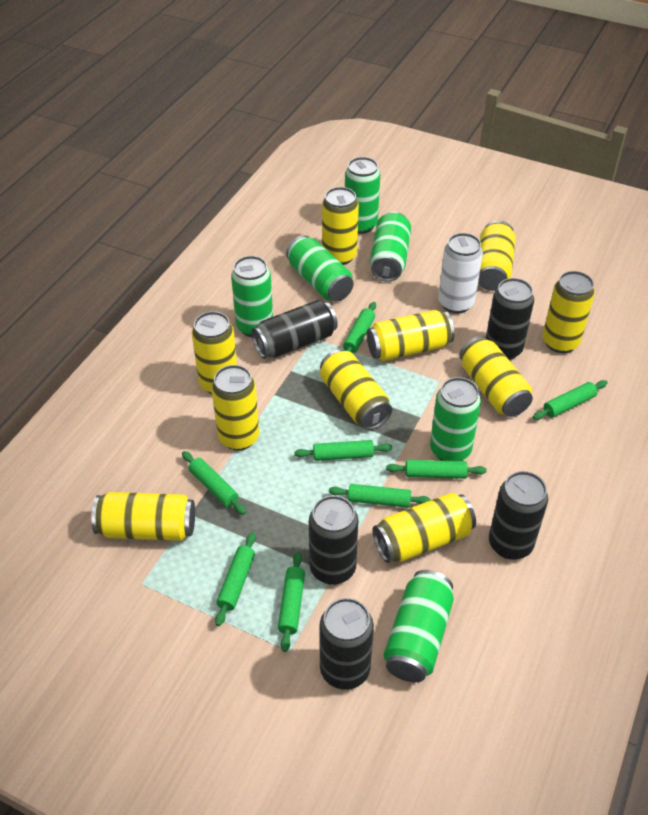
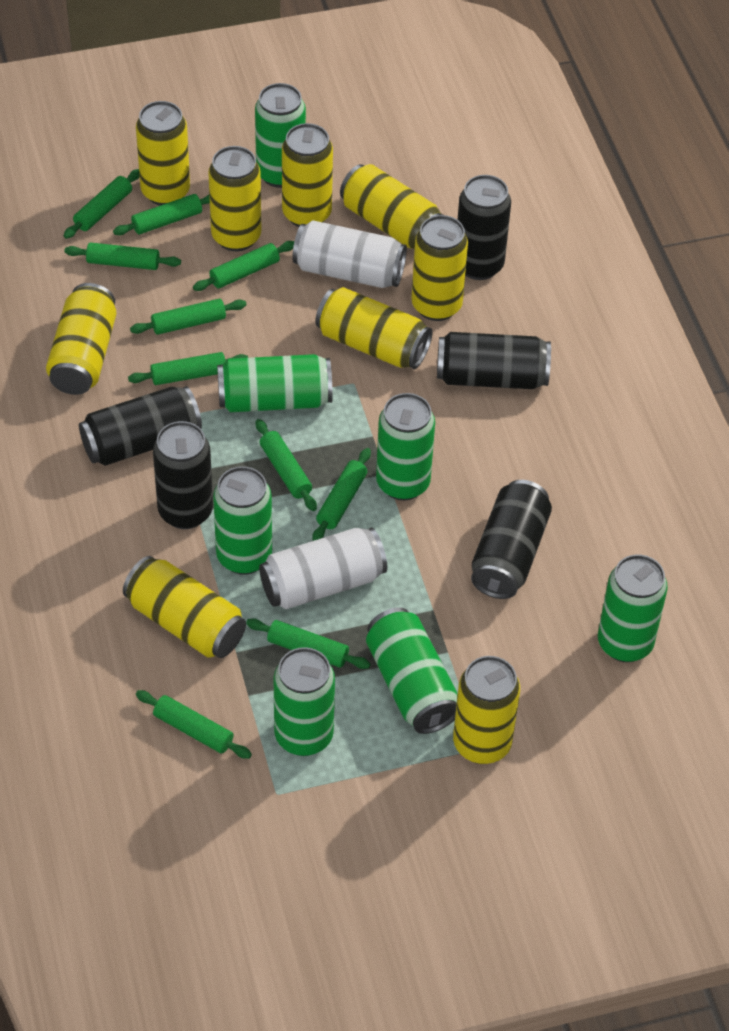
green can: 6 -> 7
green rolling pin: 8 -> 10
white can: 1 -> 2
yellow can: 10 -> 9

